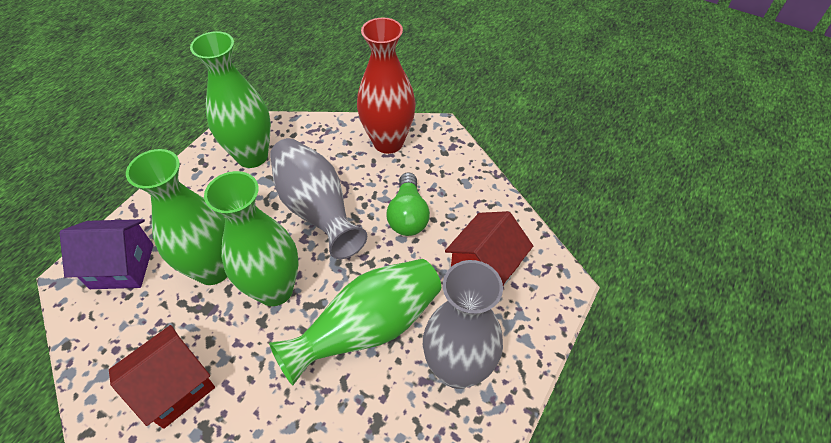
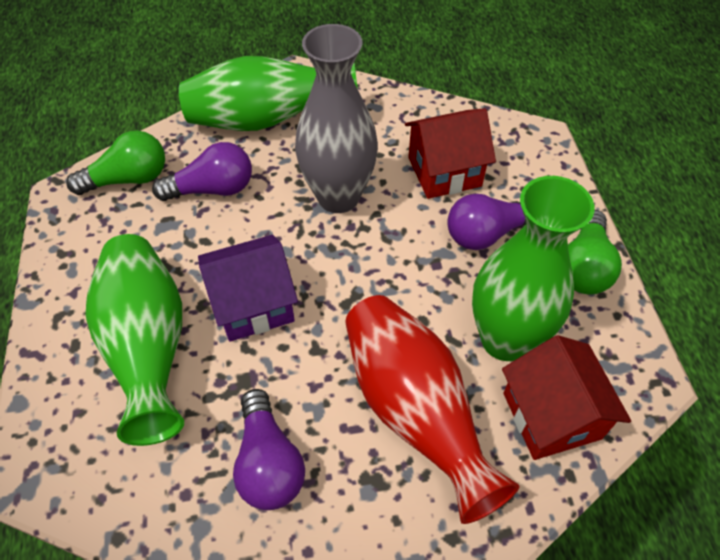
green light bulb: 1 -> 2
green vase: 4 -> 3
grey vase: 2 -> 1
purple light bulb: 0 -> 3

